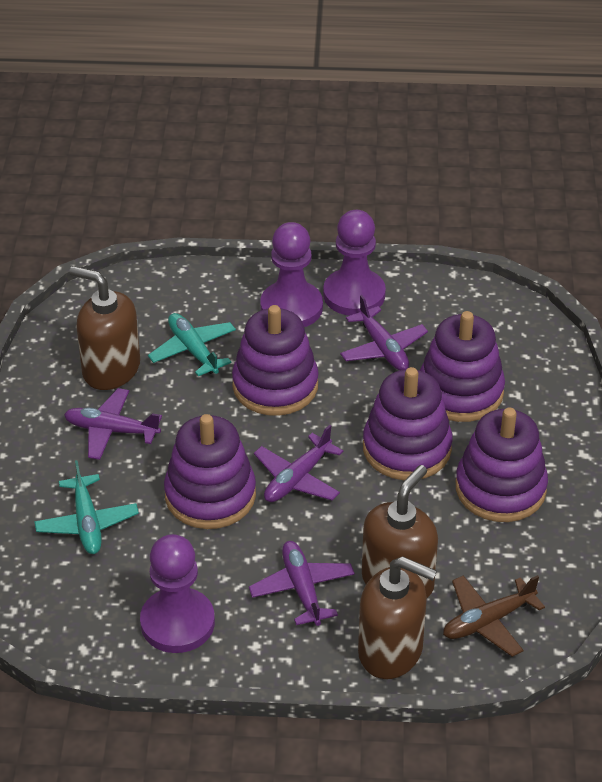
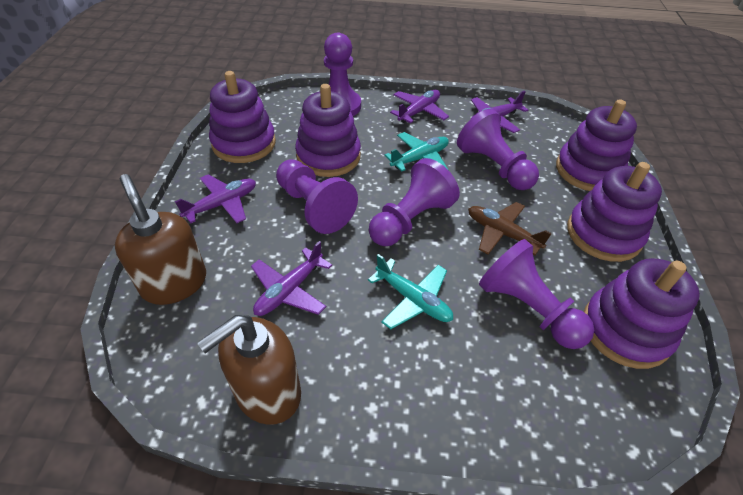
brown soap dispenser: 3 -> 2
purple pawn: 3 -> 5

